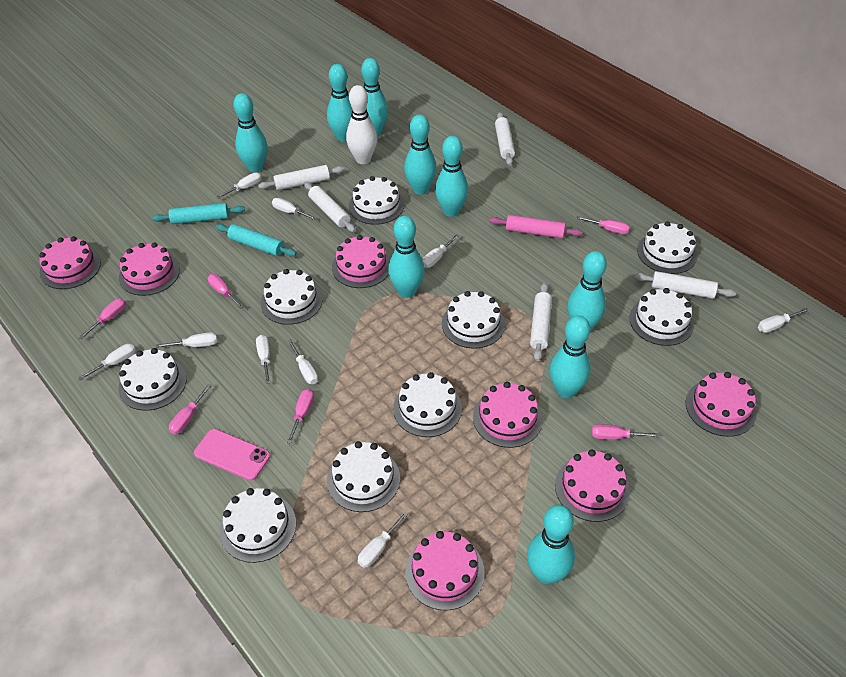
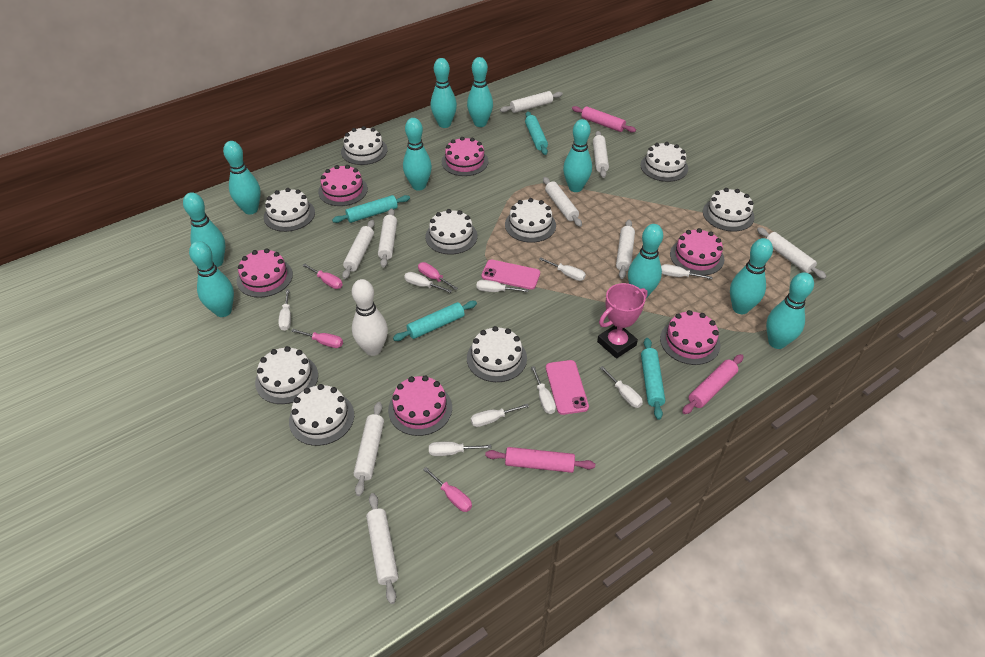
pink cake: 7 -> 6
pink phone: 1 -> 2
pink rolling pin: 1 -> 3
pink screwdriver: 6 -> 4
pink trophy: 0 -> 1
turquoise bowling pin: 9 -> 10
turquoise rolling pin: 2 -> 4
white rolling pin: 5 -> 9

